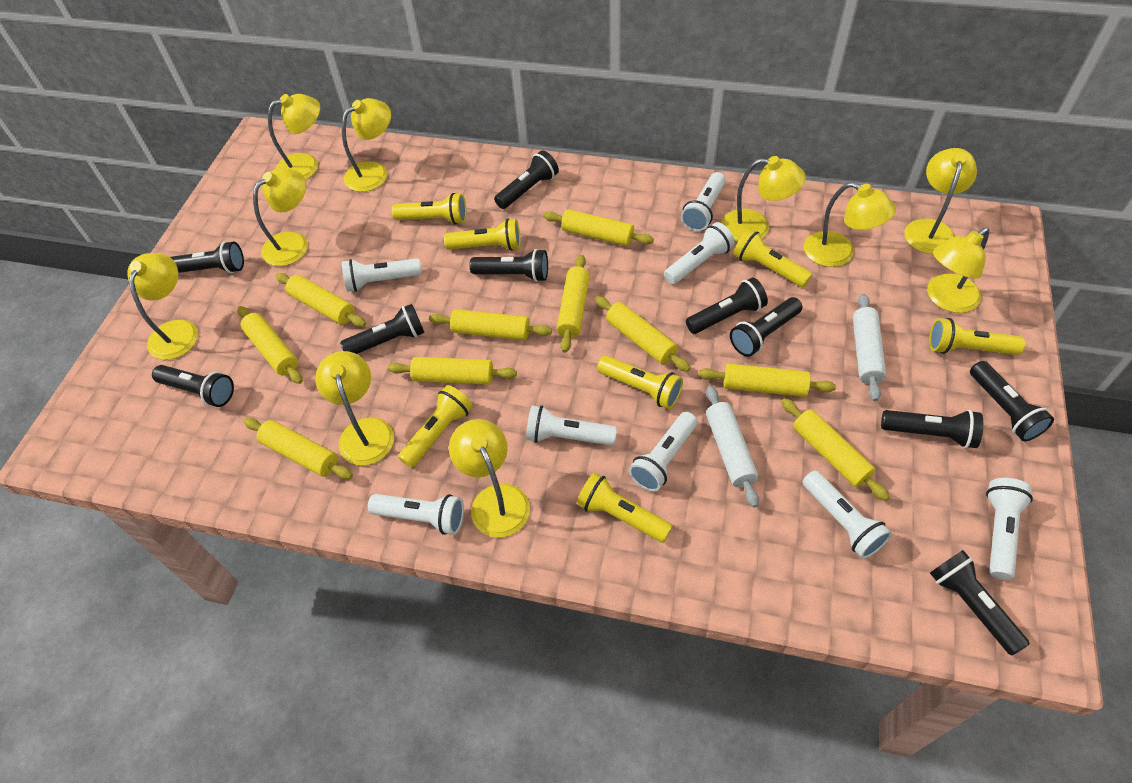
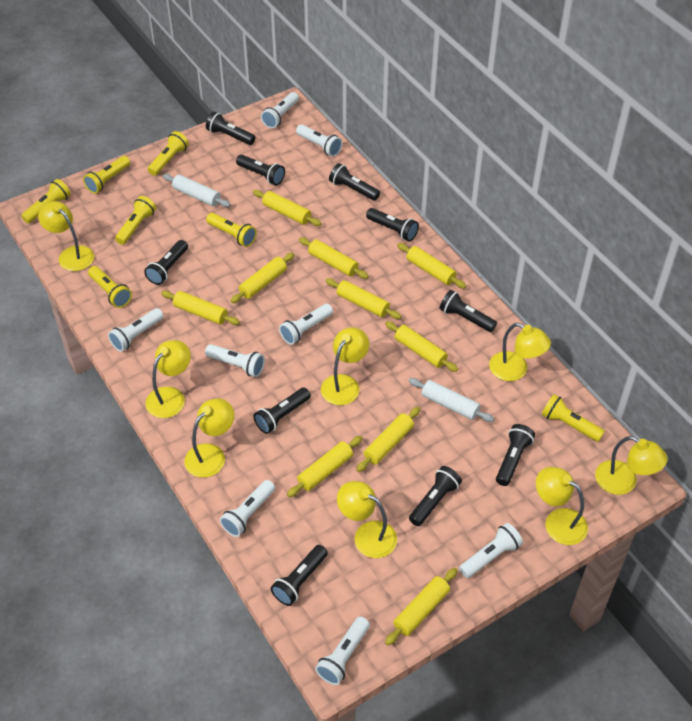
yellow lamp: 10 -> 8

